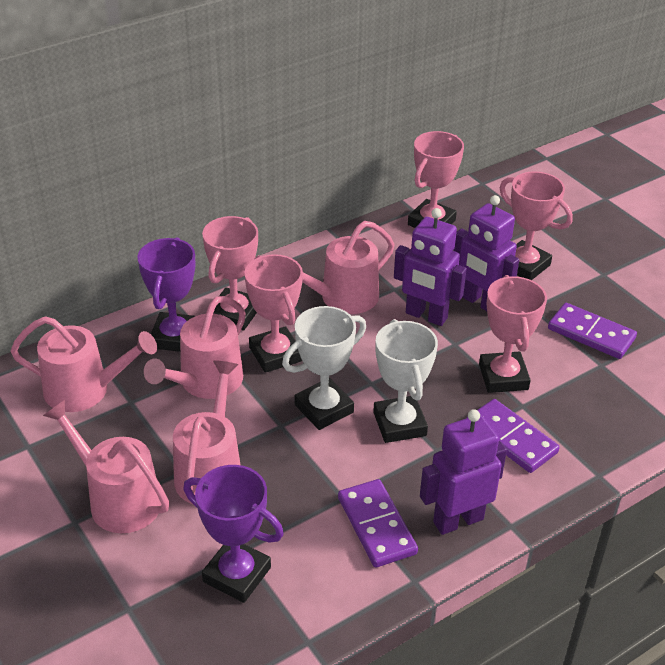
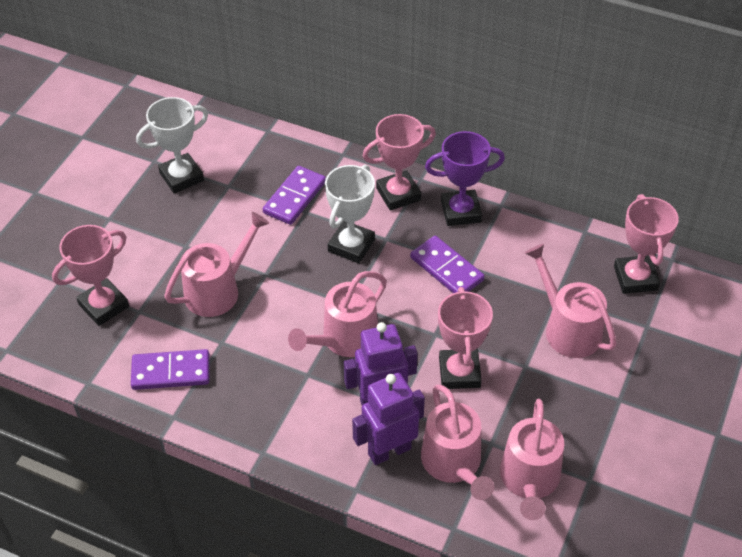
pink trophy: 5 -> 4
purple robot: 3 -> 2
purple trophy: 2 -> 1

